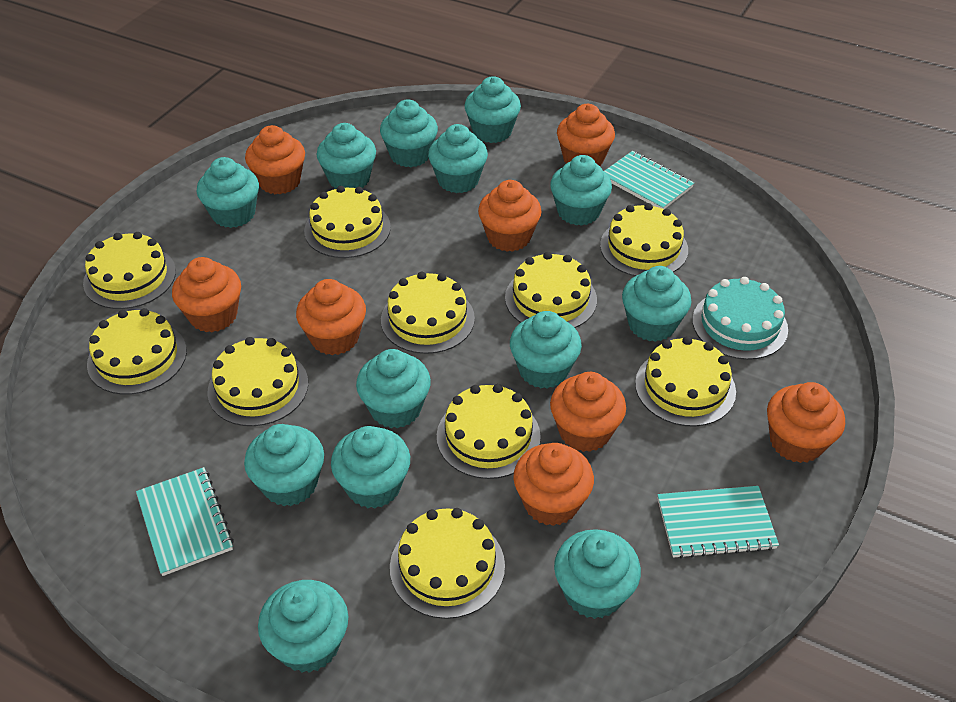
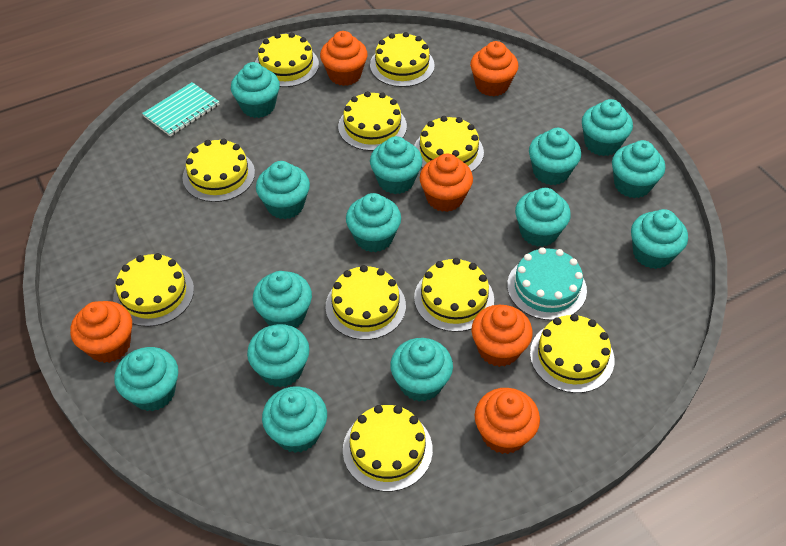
orange cupcake: 8 -> 6
turquoise cupcake: 13 -> 14
turquoise notebook: 3 -> 1

